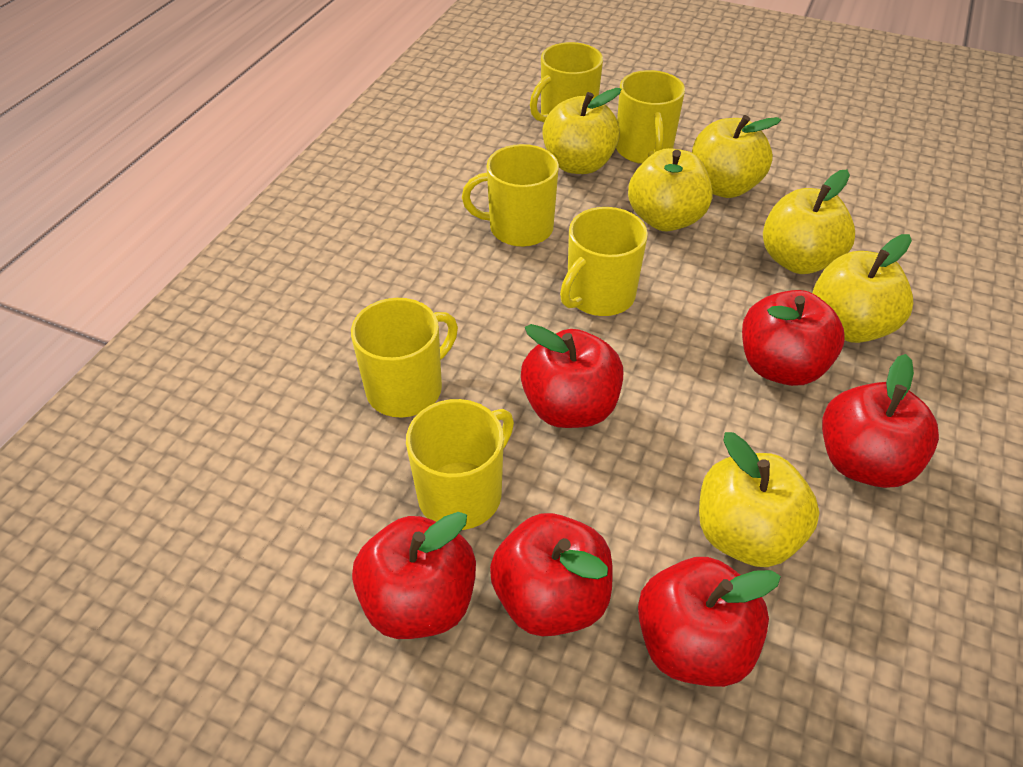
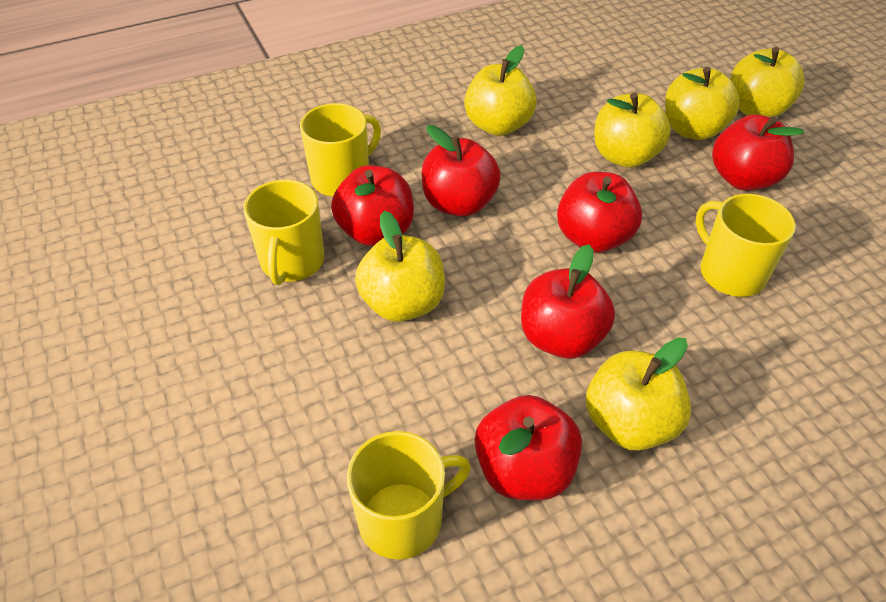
yellow mug: 6 -> 4

